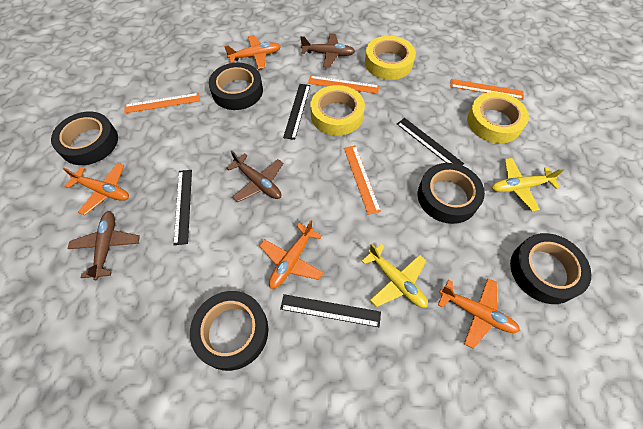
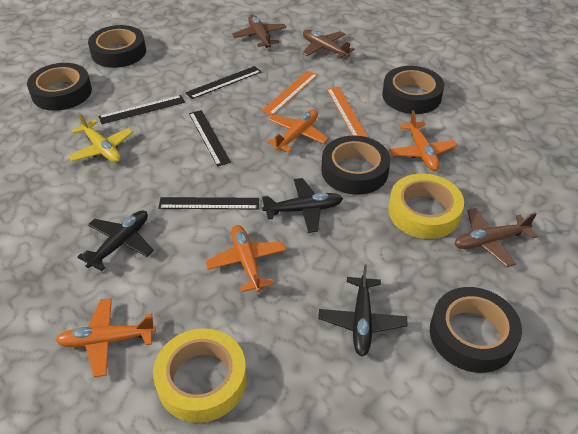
black plane: 0 -> 3
orange ruler: 4 -> 2
yellow plane: 2 -> 1
yellow tape: 3 -> 2

